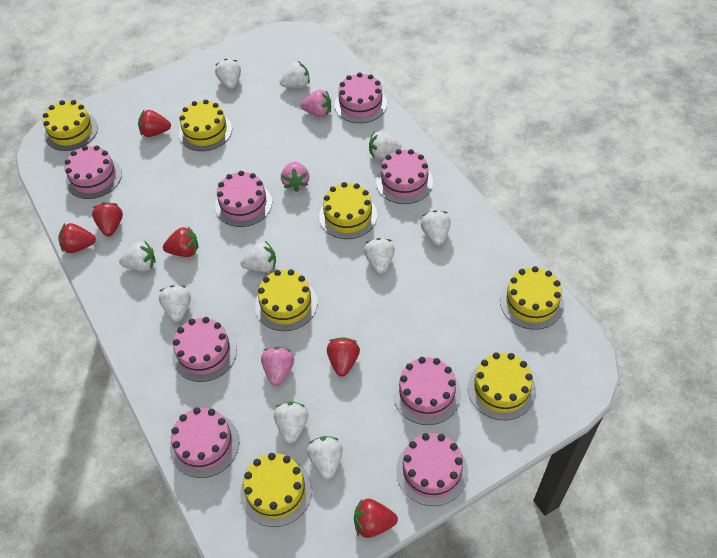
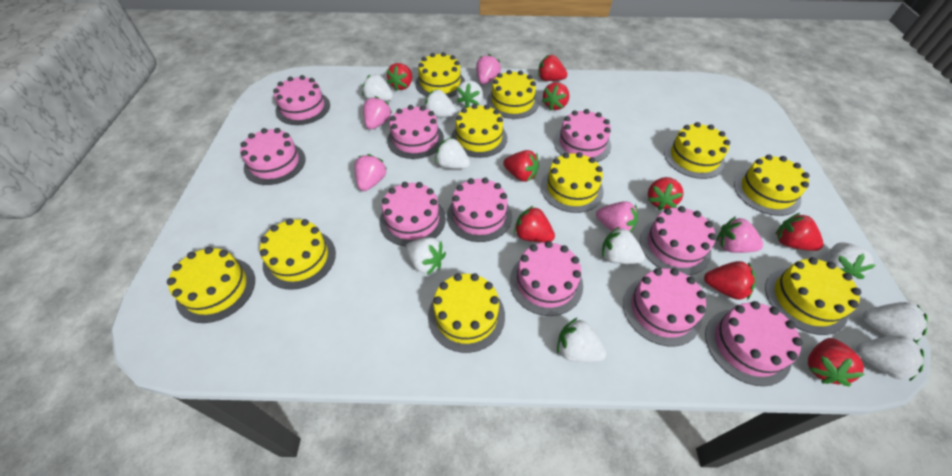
pink cake: 8 -> 10
pink strawberry: 3 -> 5
red strawberry: 6 -> 9
yellow cake: 7 -> 10

